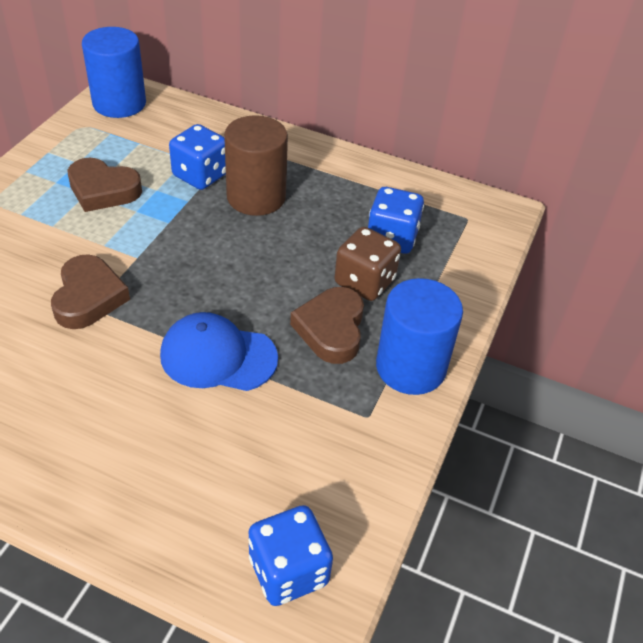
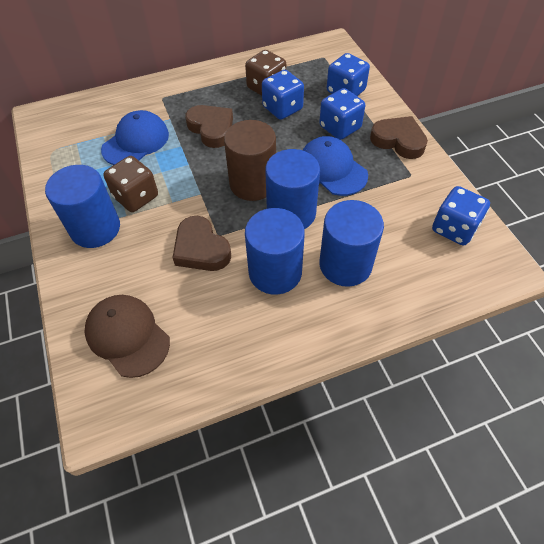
blue cap: 1 -> 2
blue cylinder: 2 -> 4
blue dice: 3 -> 4
brown cap: 0 -> 1
brown dice: 1 -> 2

